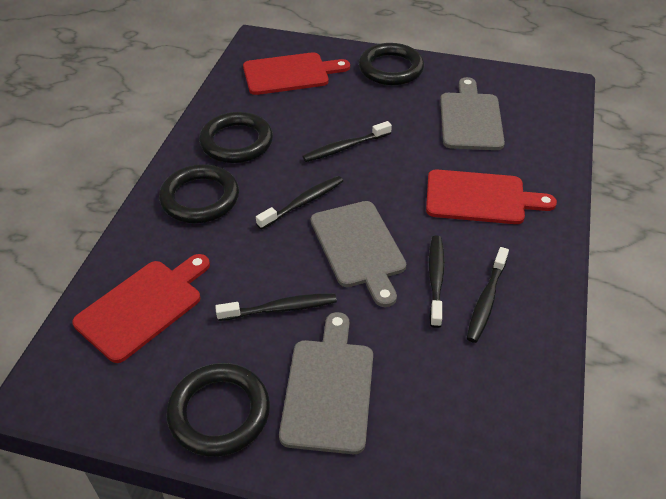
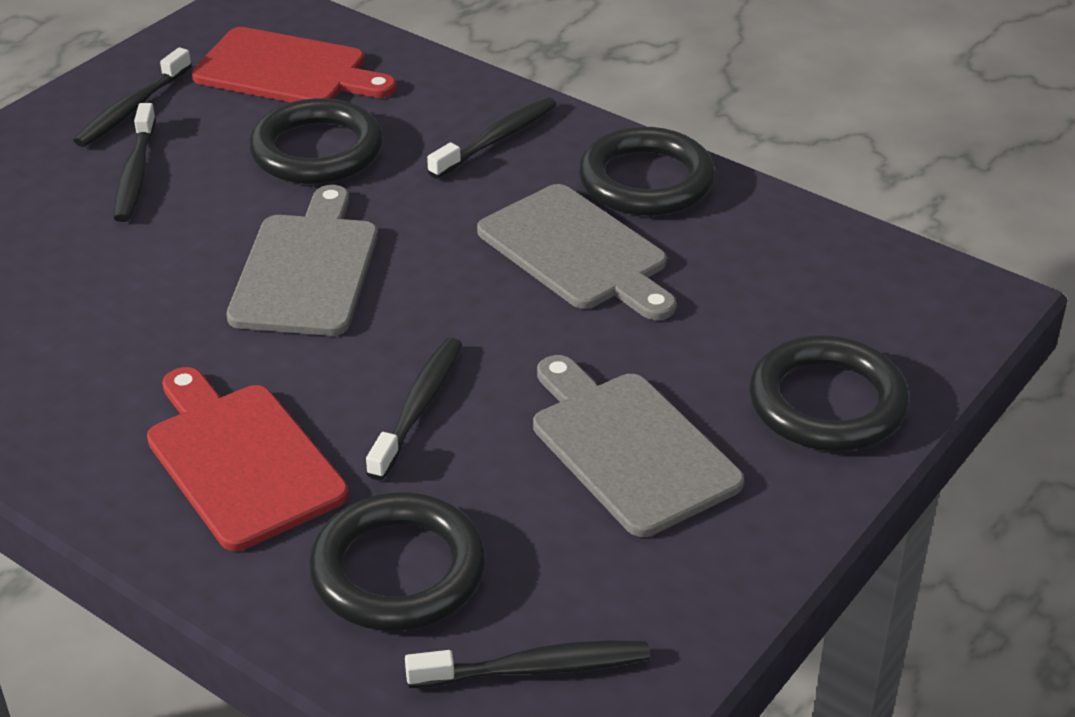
red cutting board: 3 -> 2

